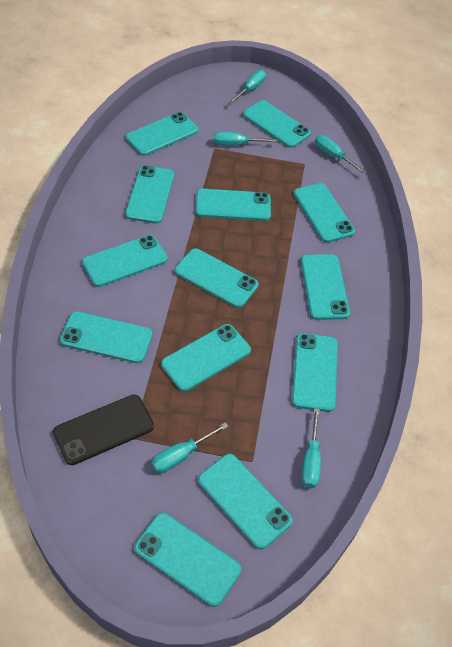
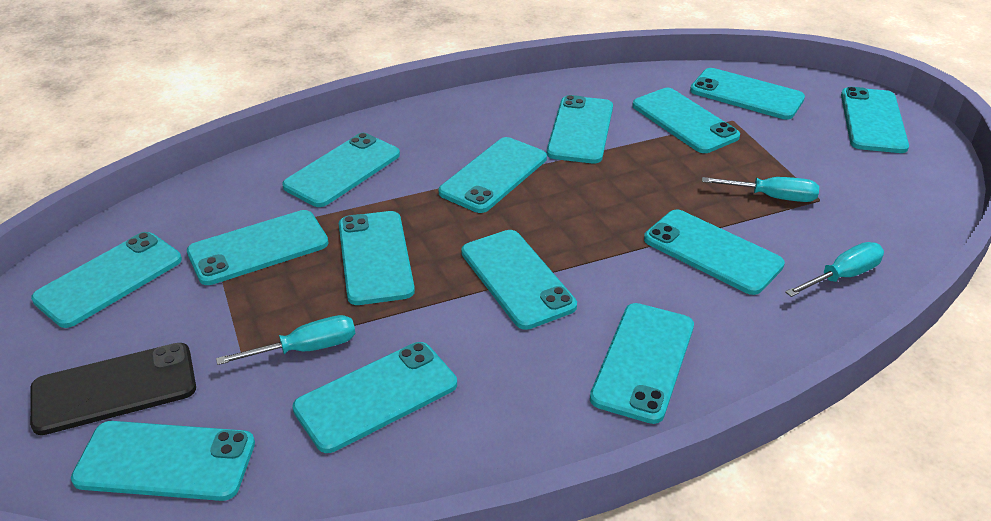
turquoise phone: 13 -> 14
turquoise screwdriver: 5 -> 3

